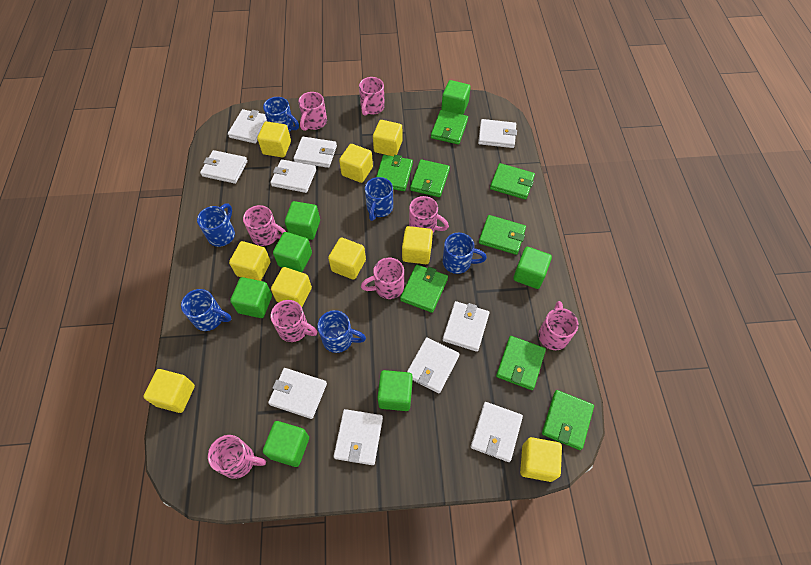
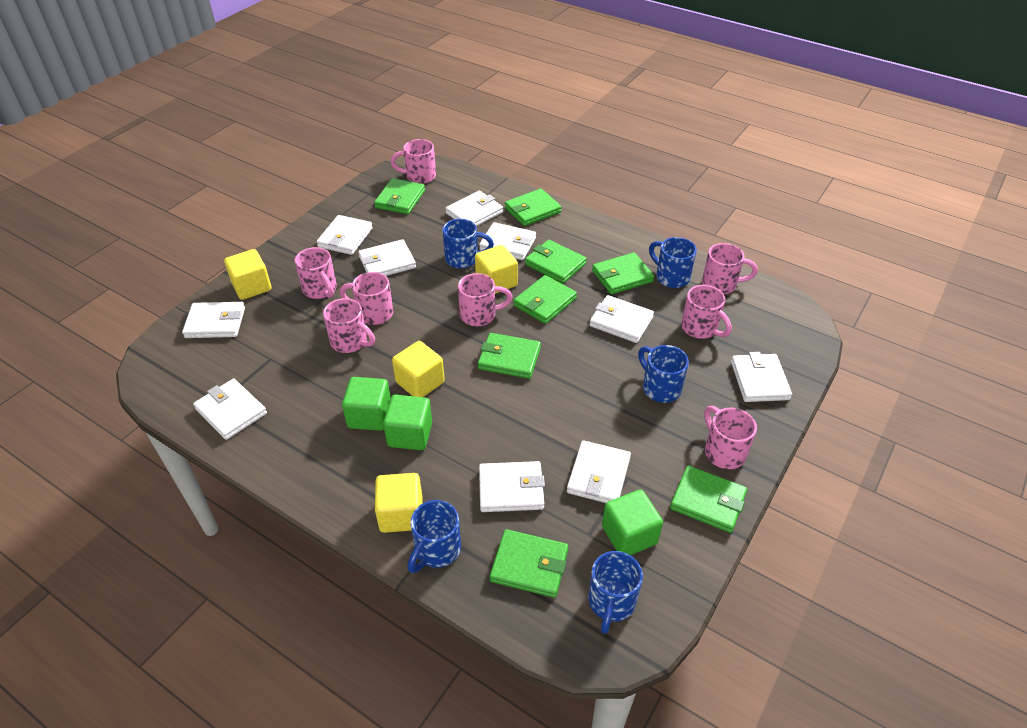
blue mug: 6 -> 5
green cube: 7 -> 3
yellow cube: 9 -> 4

